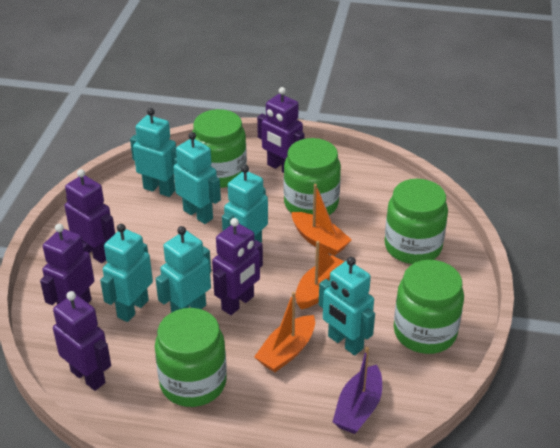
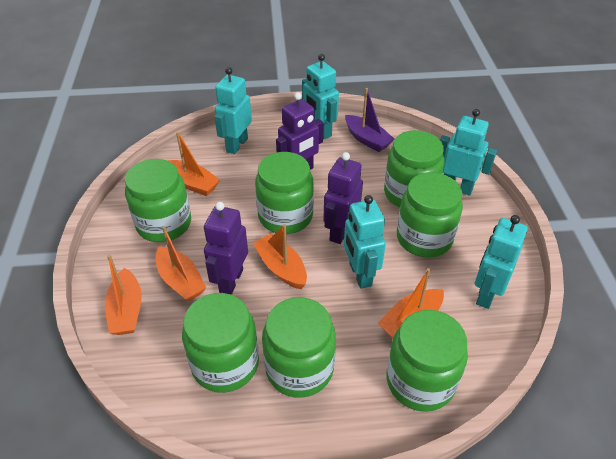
green jar: 5 -> 7
orange boat: 3 -> 5
purple robot: 5 -> 3
turquoise robot: 6 -> 5

